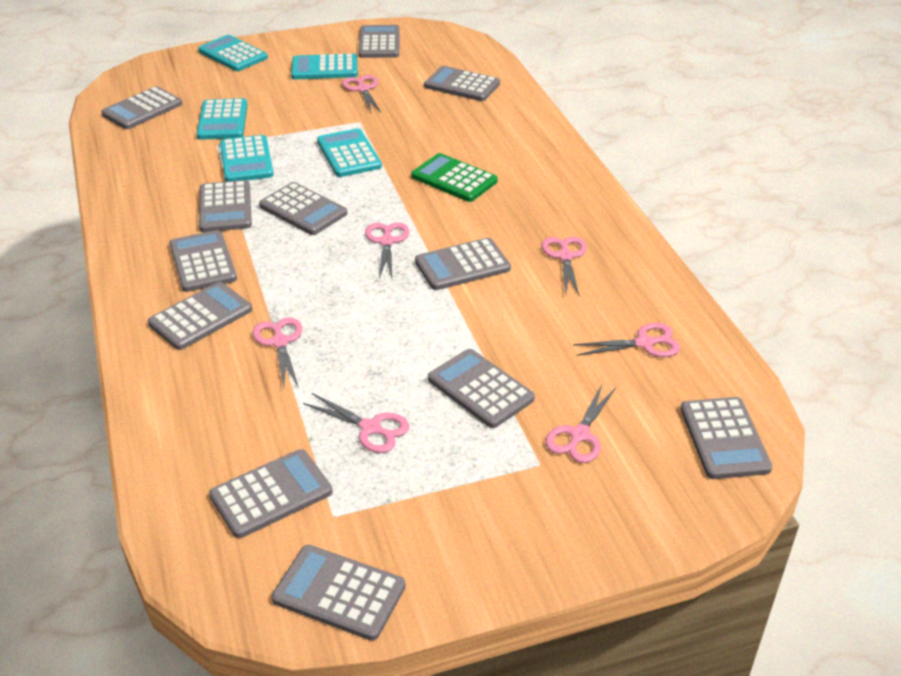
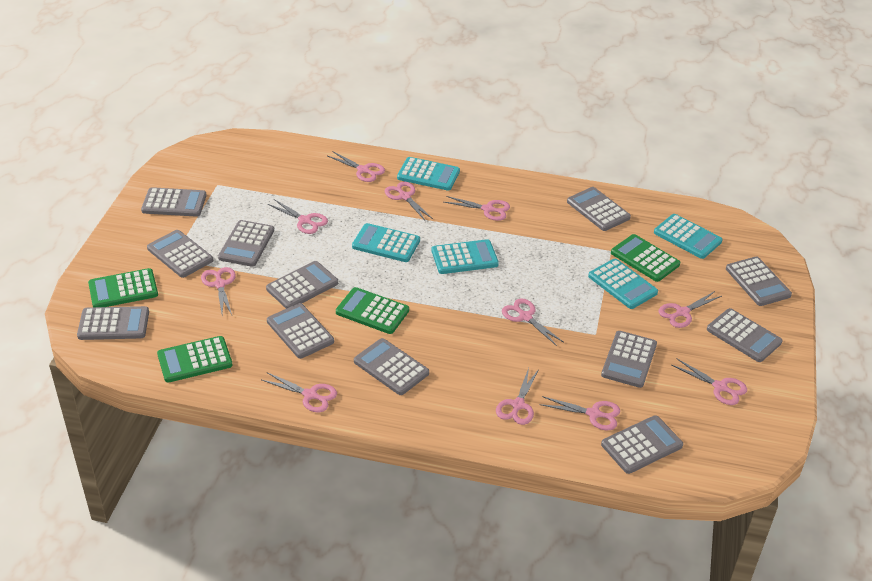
green calculator: 1 -> 4
pink scissors: 7 -> 11

